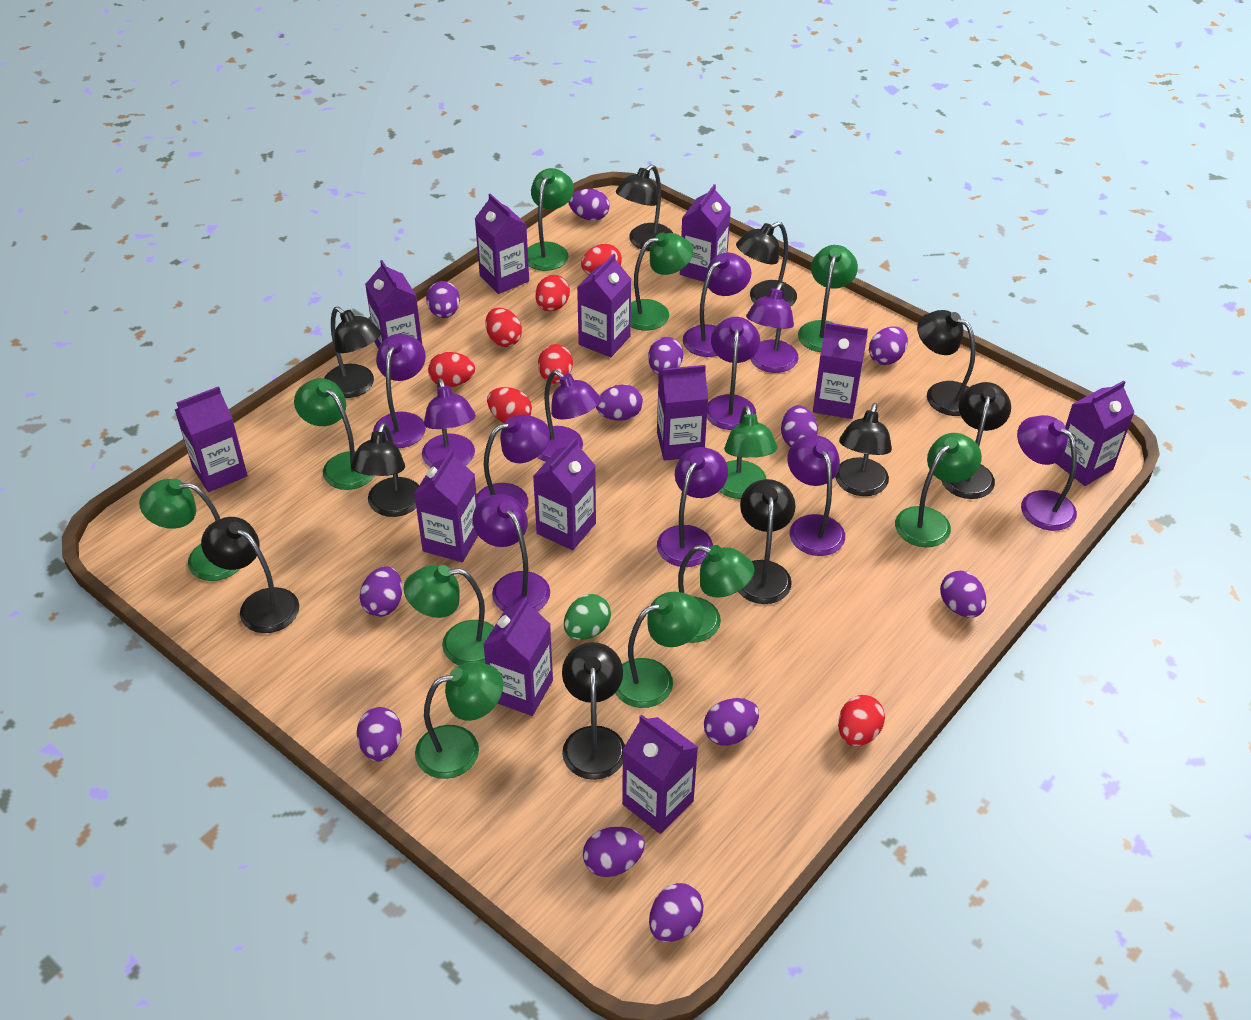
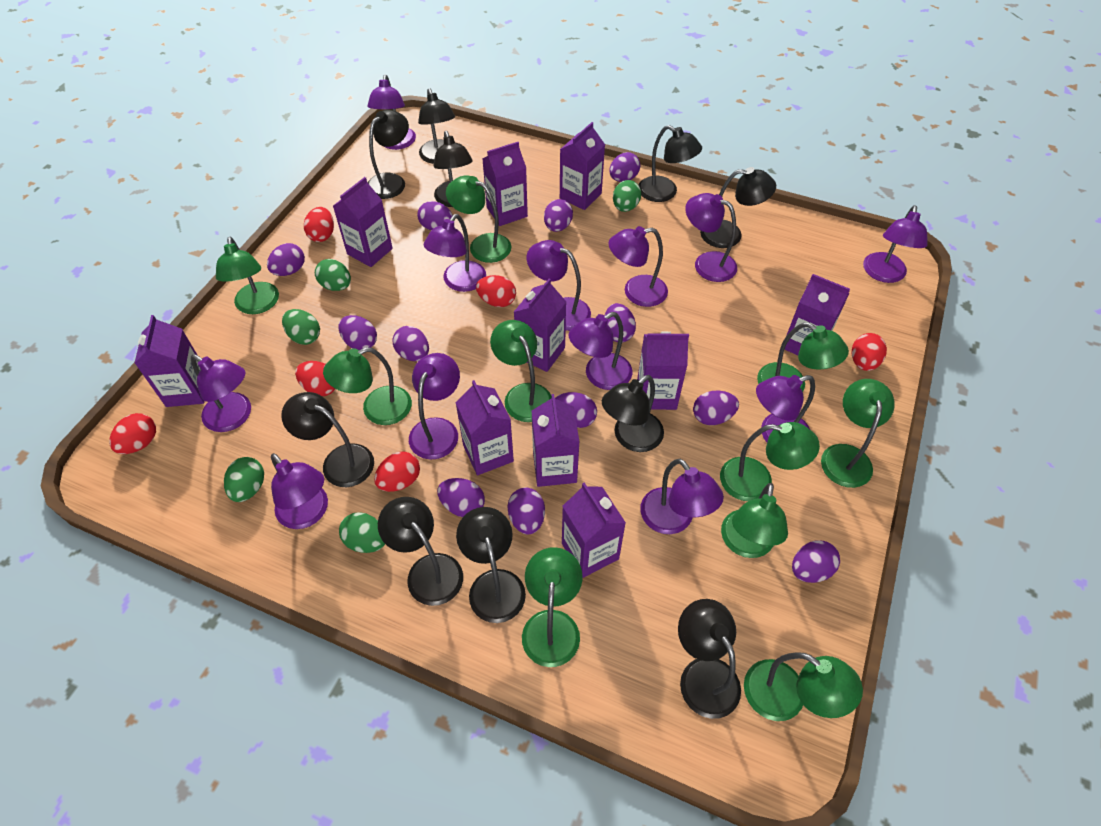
green egg: 1 -> 5
green lamp: 11 -> 10
purple carton: 12 -> 10
purple lamp: 11 -> 12
red egg: 7 -> 6

